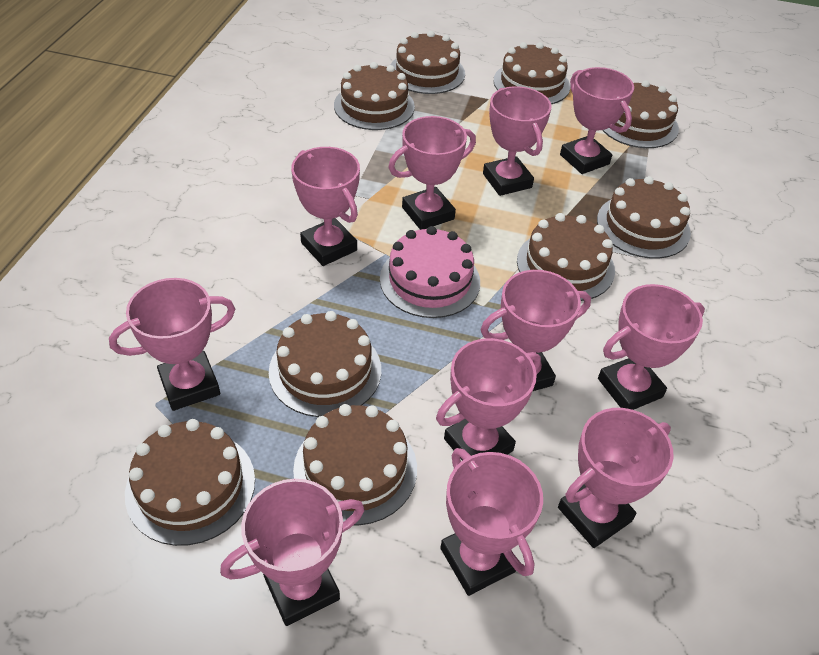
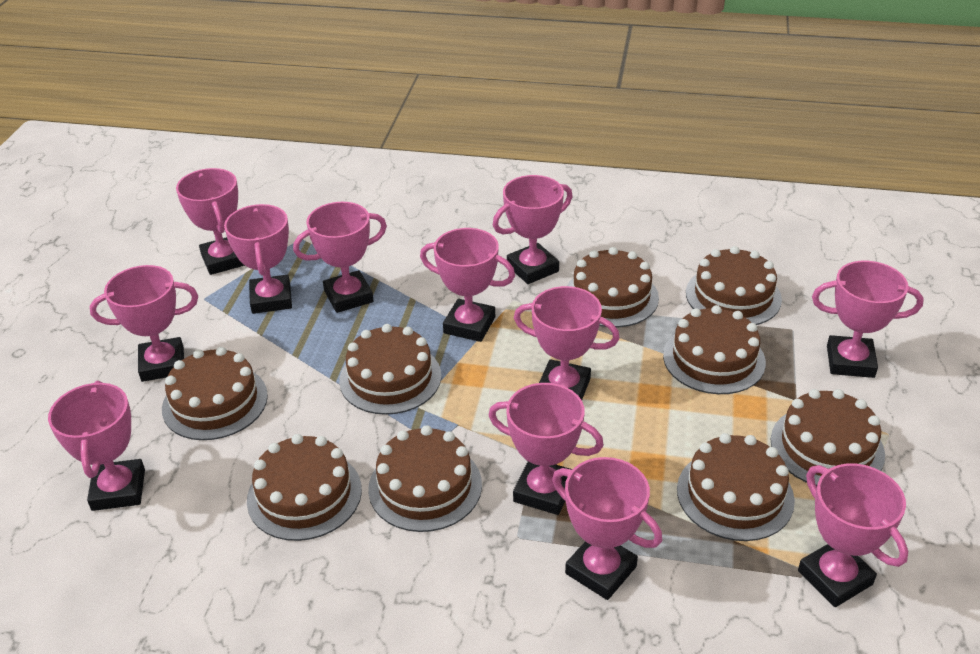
pink cake: 1 -> 0
pink trophy: 11 -> 12

